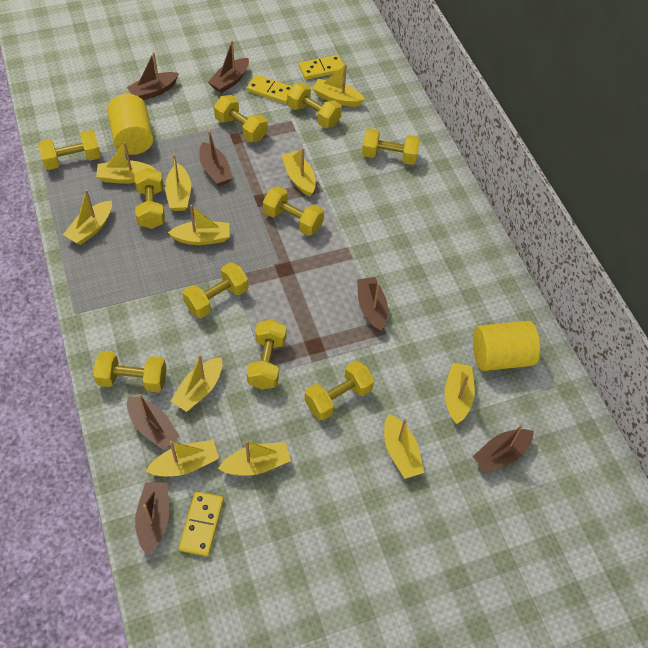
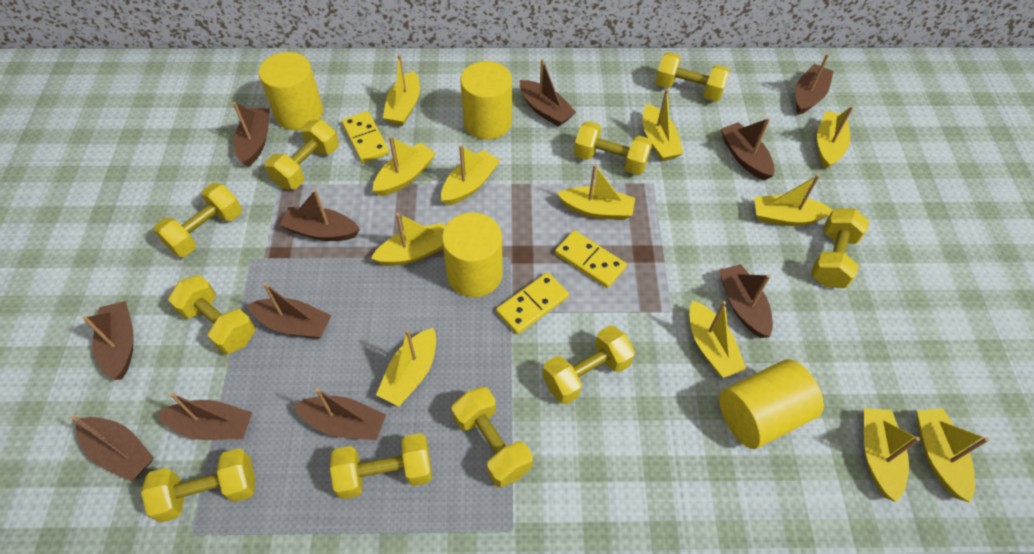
brown boat: 7 -> 11
yellow boat: 11 -> 12
yellow cylinder: 2 -> 4

